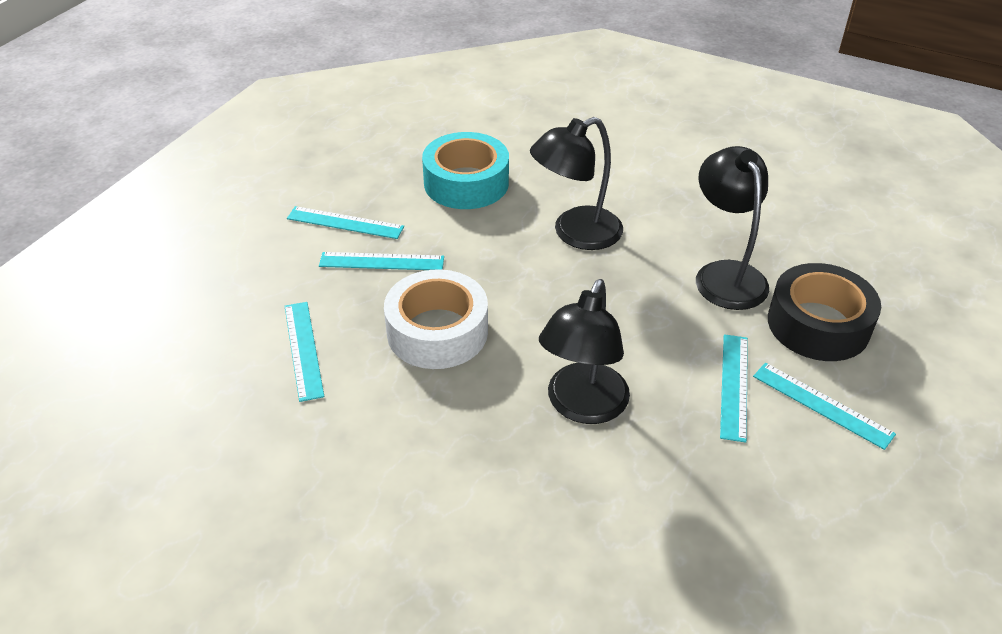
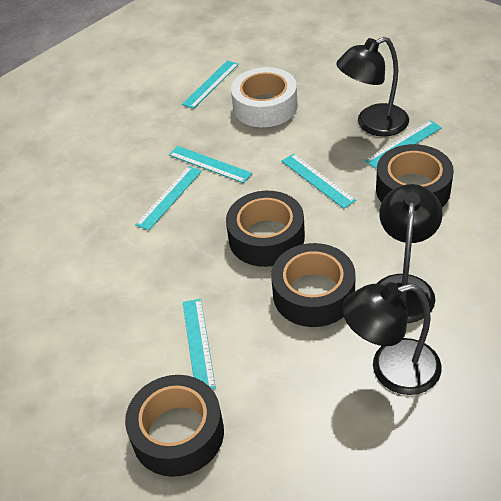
black tape: 1 -> 4
turquoise ruler: 5 -> 6
turquoise tape: 1 -> 0

